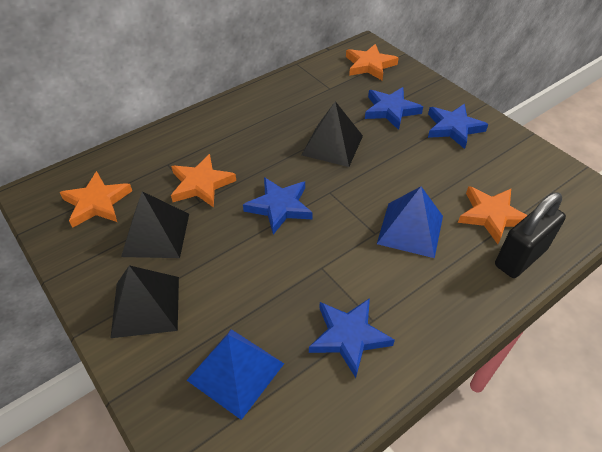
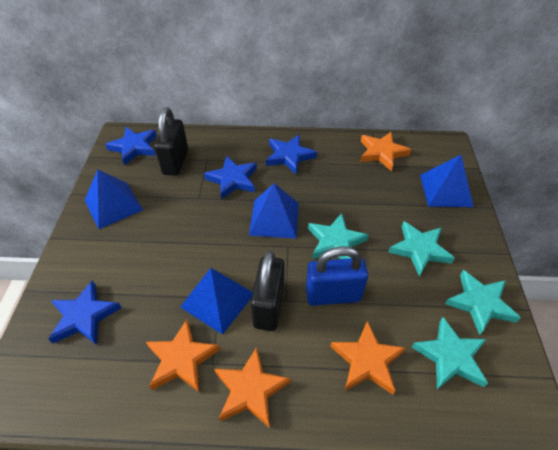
black padlock: 1 -> 2
black pyramid: 3 -> 0
blue padlock: 0 -> 1
blue pyramid: 2 -> 4
turquoise star: 0 -> 4

